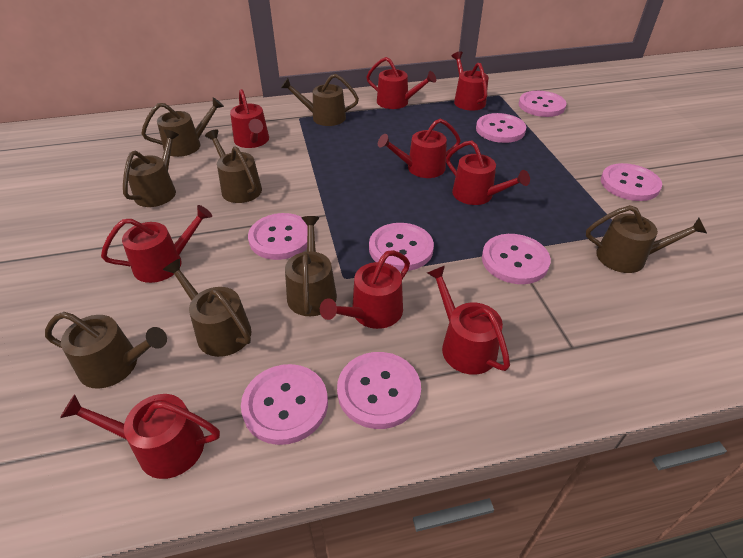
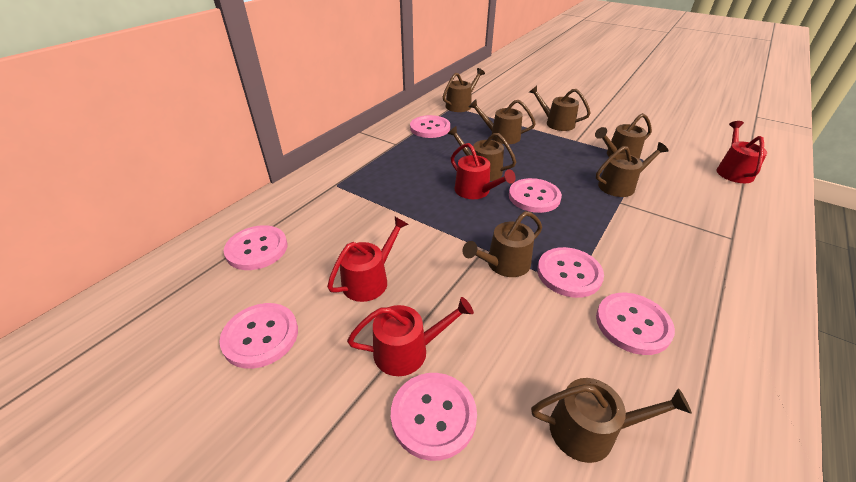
pink button: 8 -> 7
red watering can: 9 -> 4

